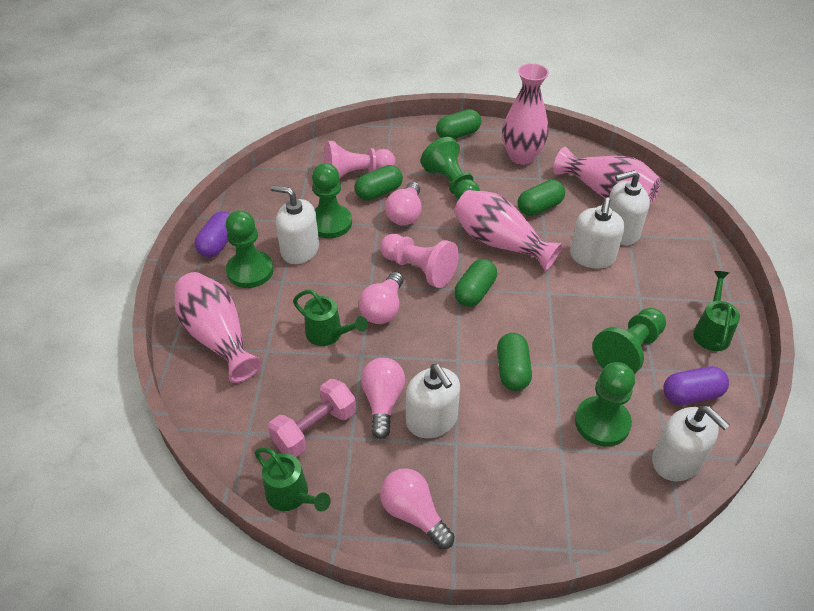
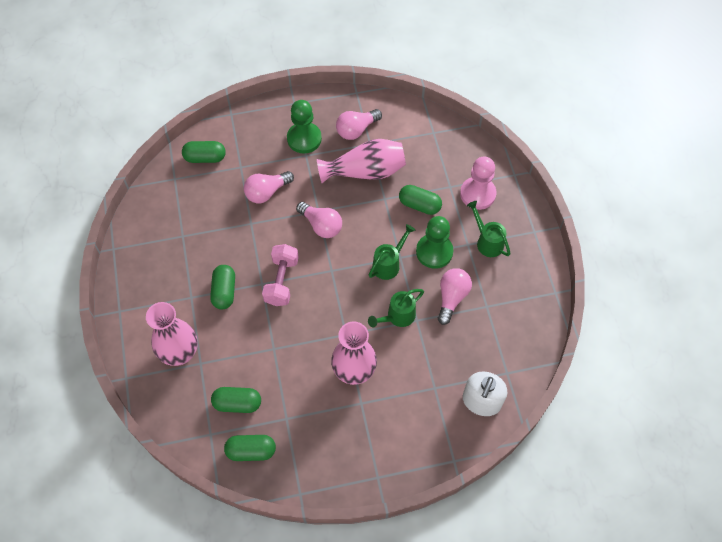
green pawn: 5 -> 2
pink pawn: 2 -> 1
pink vase: 4 -> 3
purple capsule: 2 -> 0
white soap dispenser: 5 -> 1

